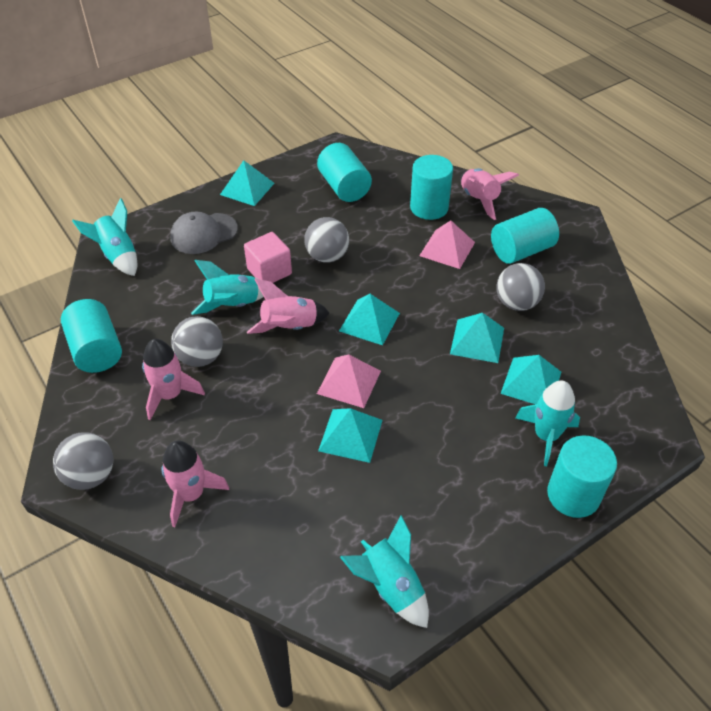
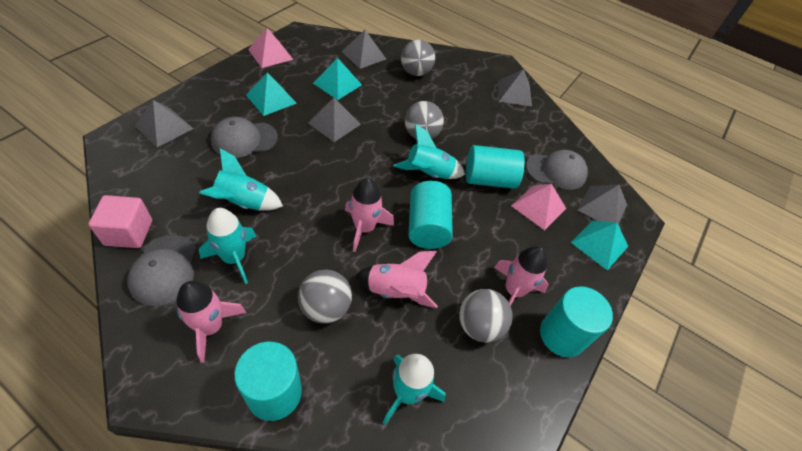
grey cap: 1 -> 3
grey pyramid: 0 -> 5
turquoise cylinder: 5 -> 4
turquoise pyramid: 5 -> 3

